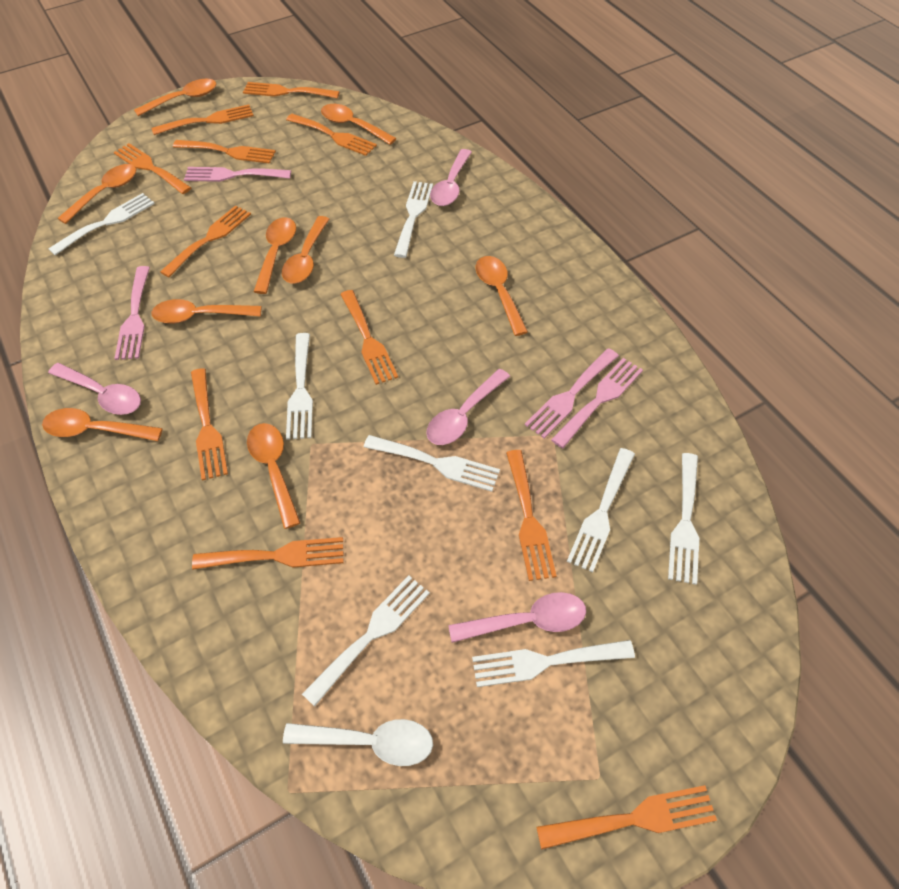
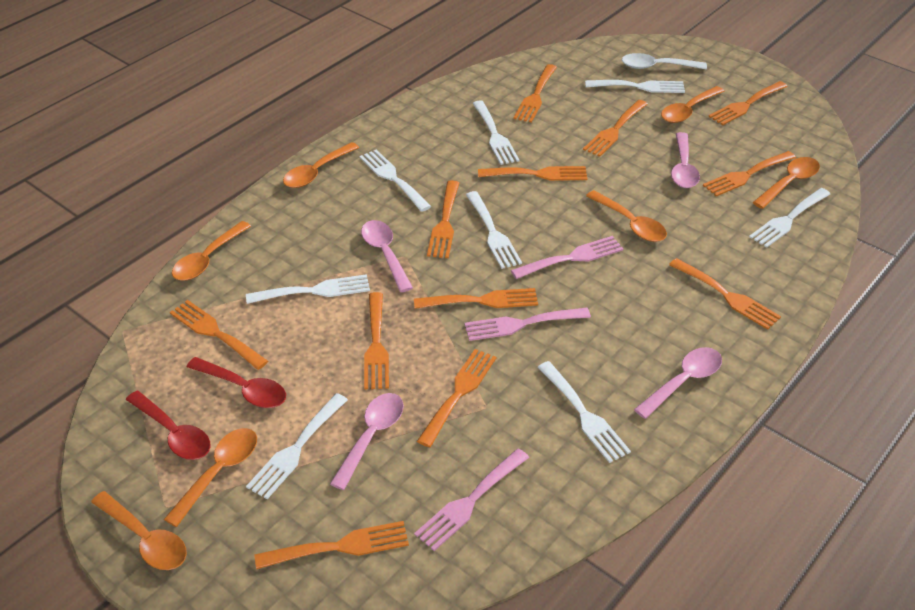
orange fork: 11 -> 12
orange spoon: 9 -> 7
pink fork: 4 -> 3
red spoon: 0 -> 2

